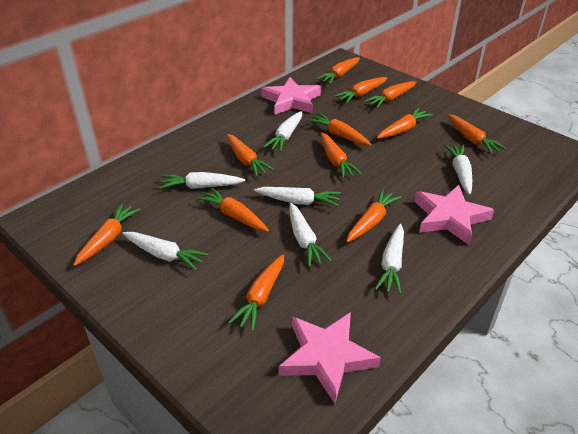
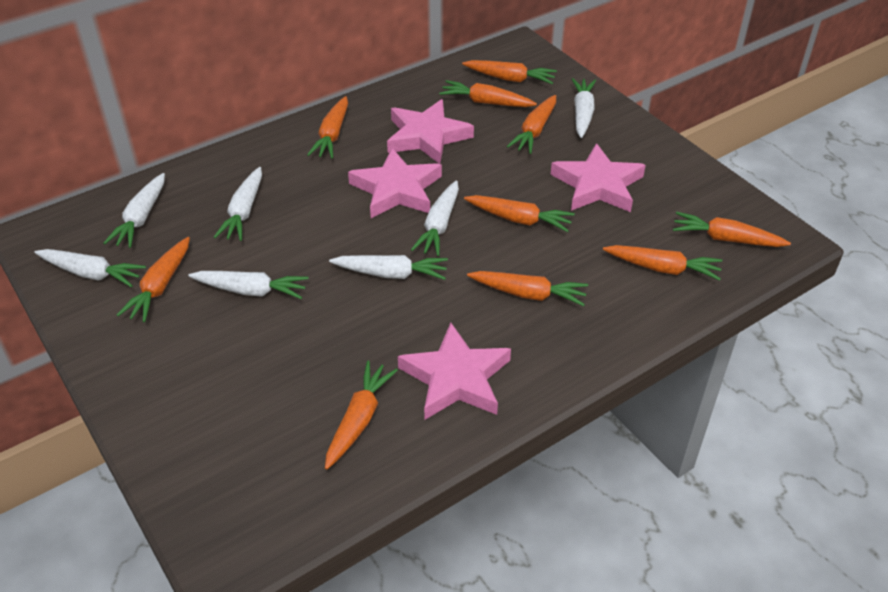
orange carrot: 12 -> 10
pink star: 3 -> 4

